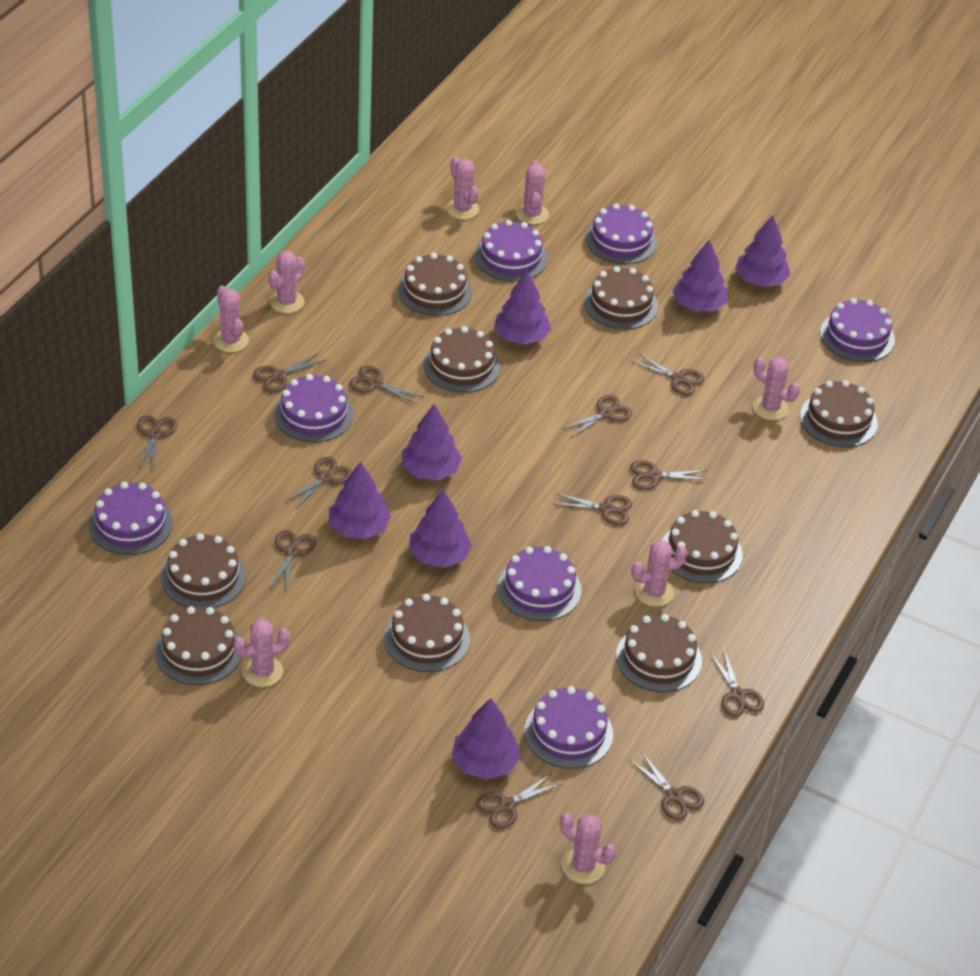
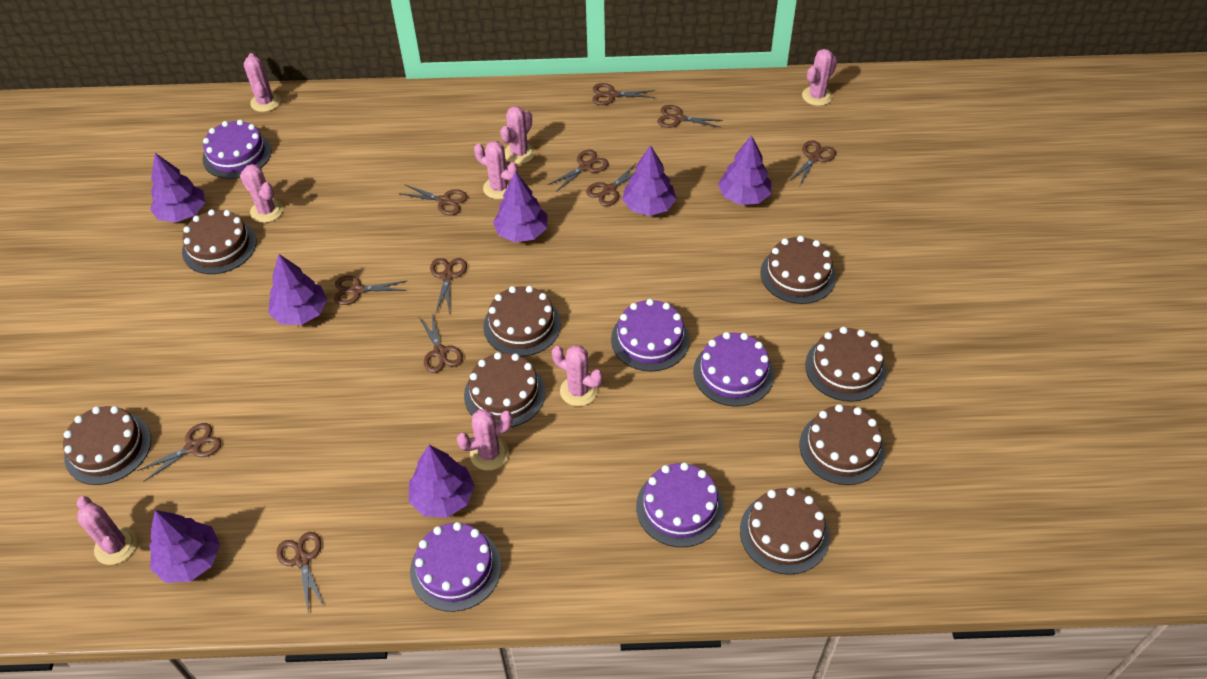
brown cake: 9 -> 8
brown scissors: 12 -> 11
purple cake: 7 -> 5

